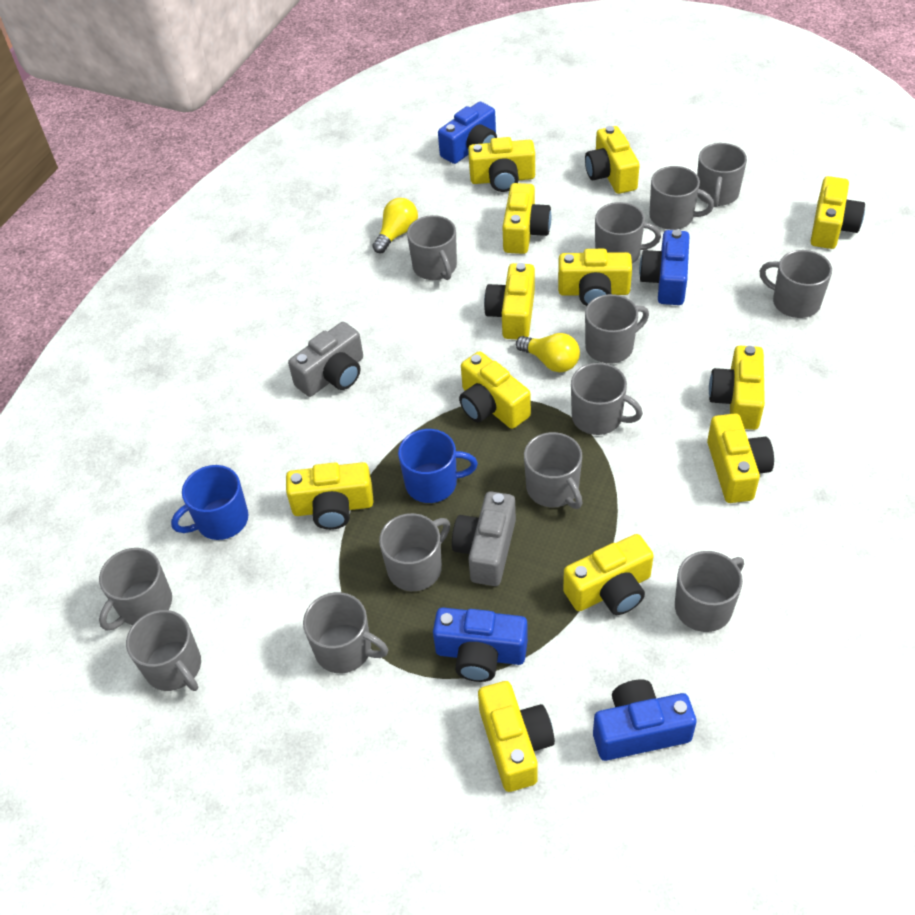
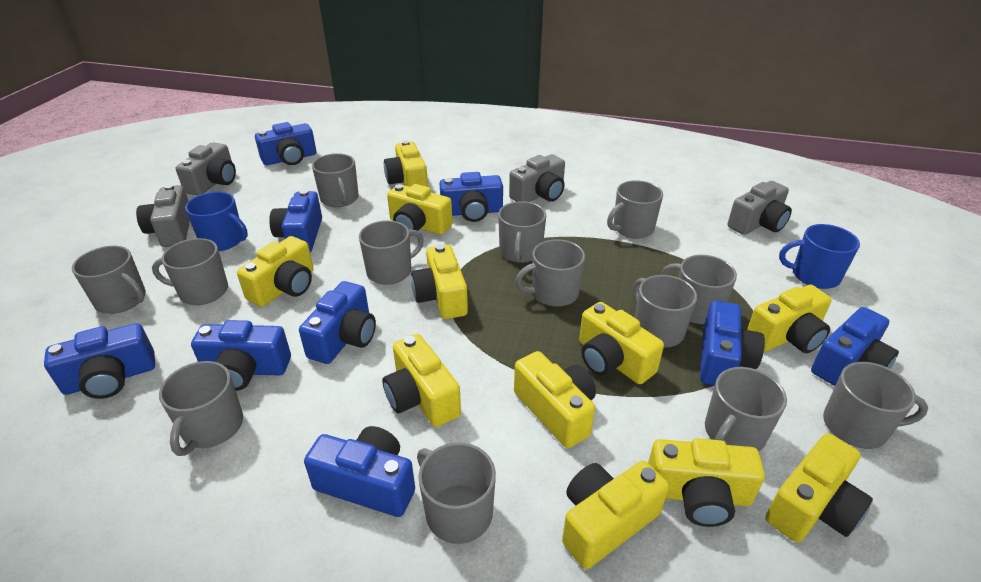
blue camera: 4 -> 9
grey camera: 2 -> 4
yellow camera: 12 -> 11
yellow light bulb: 2 -> 0

